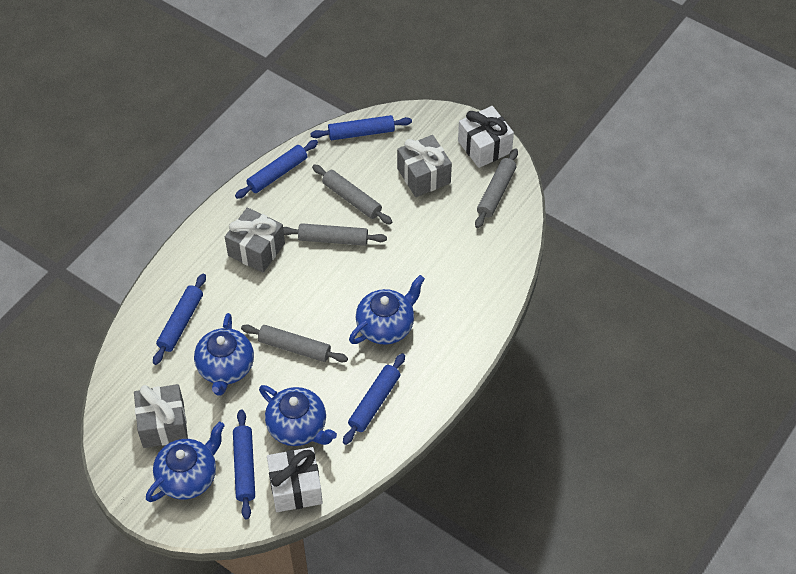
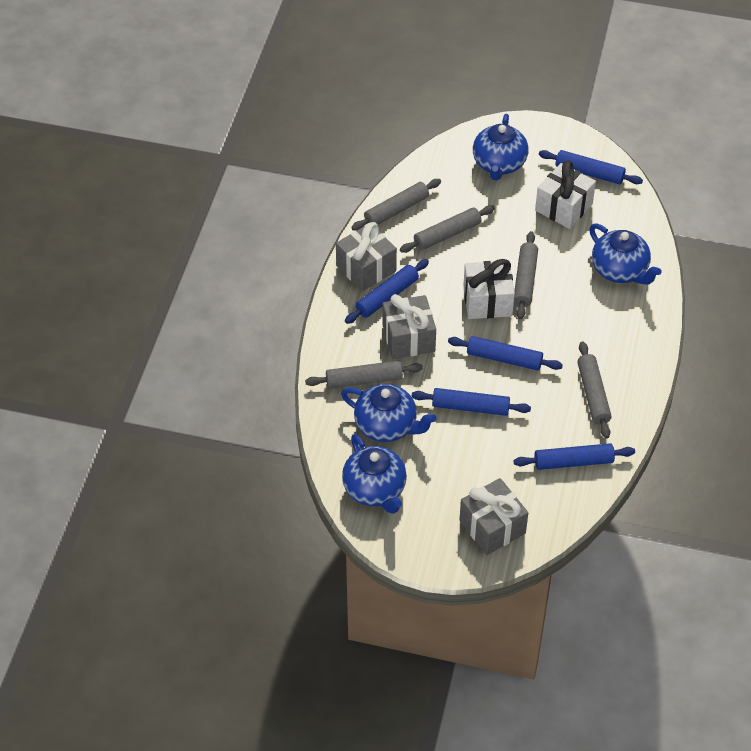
grey rolling pin: 4 -> 5

